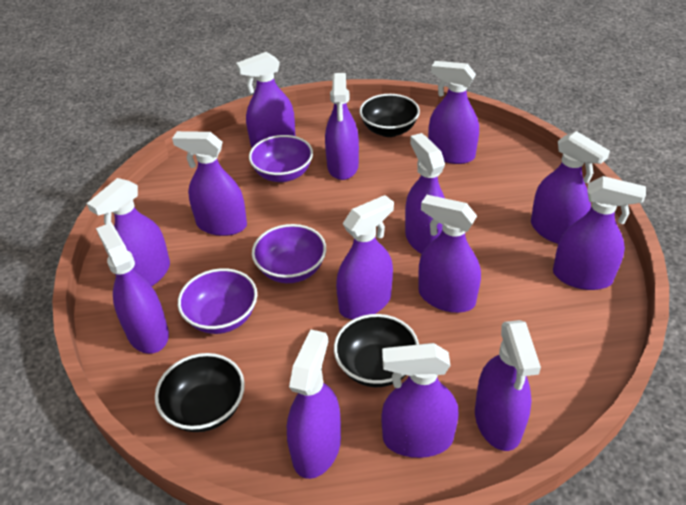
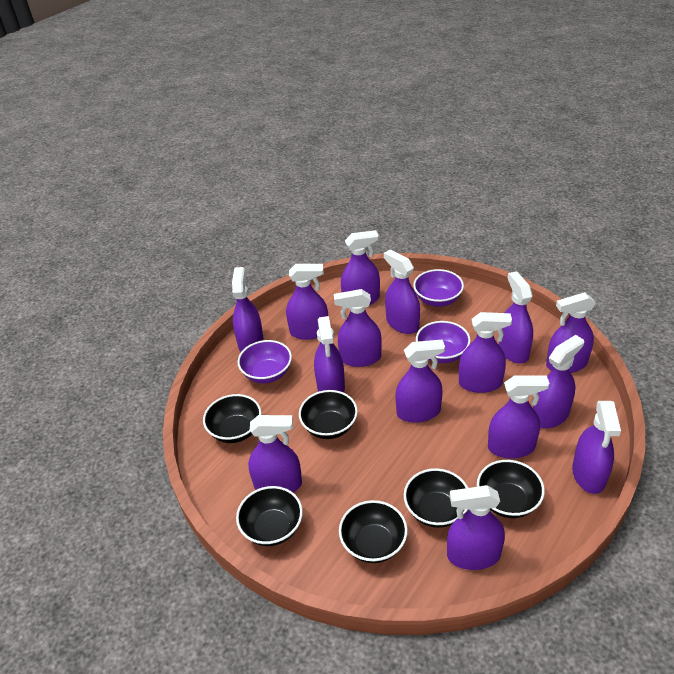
black bowl: 3 -> 6
purple spray bottle: 14 -> 15

